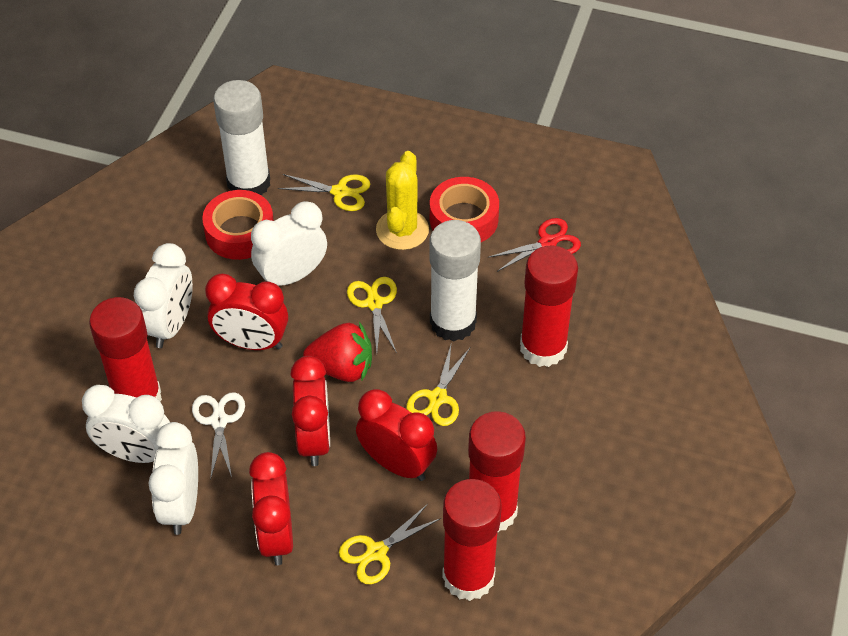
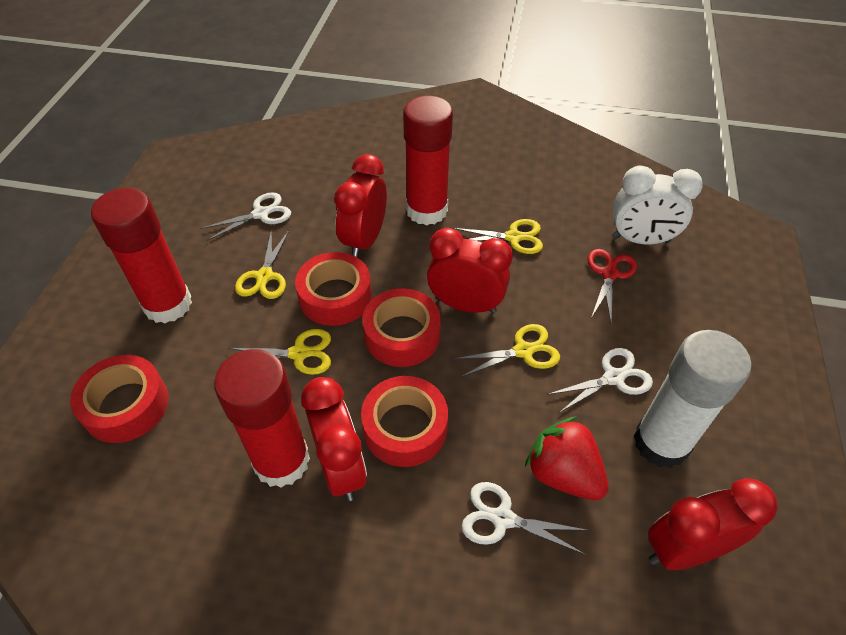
red glue stick: 4 -> 3
red tape: 2 -> 4
white clock: 4 -> 1
white glue stick: 2 -> 1
white scissors: 1 -> 3
yellow cactus: 1 -> 0

